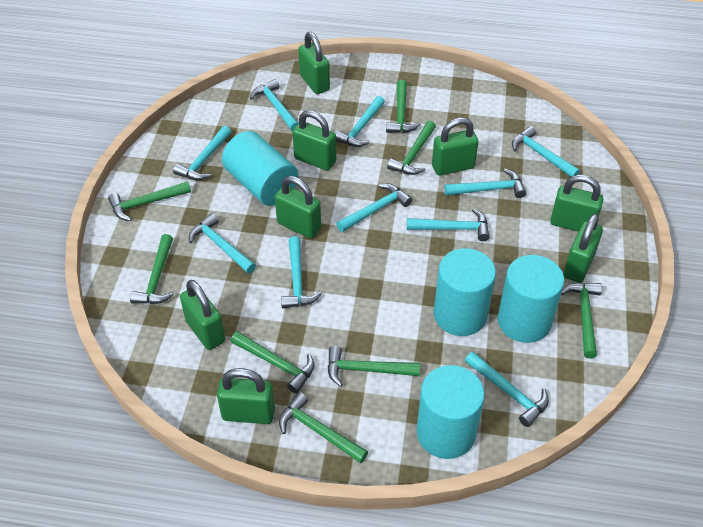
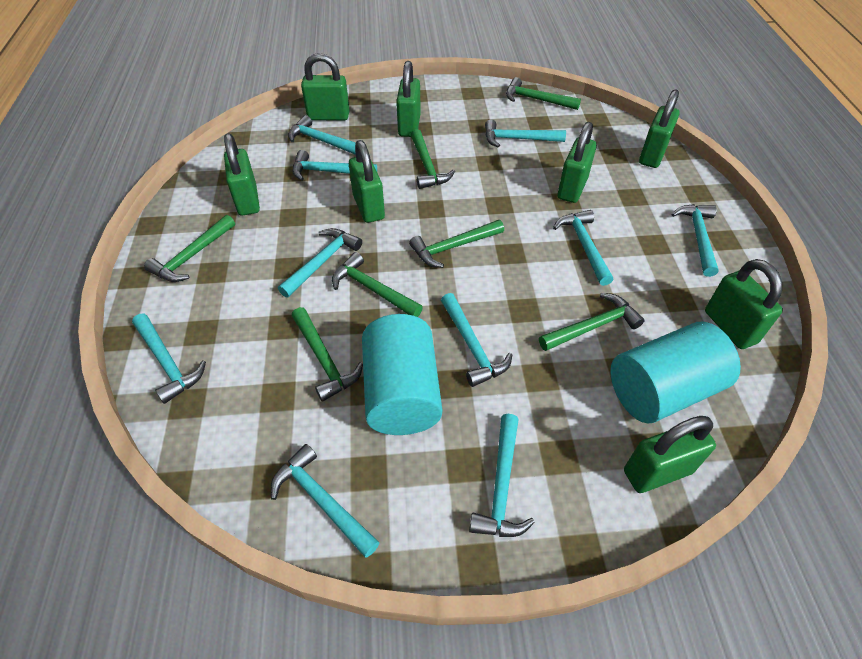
green hammer: 8 -> 7
turquoise cylinder: 4 -> 2

